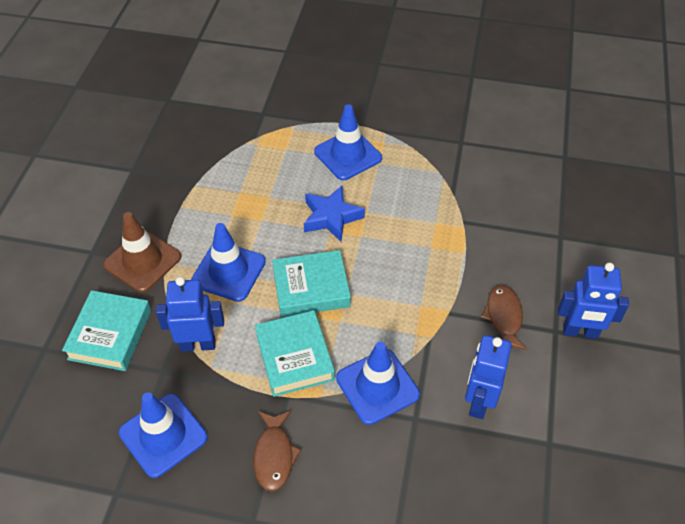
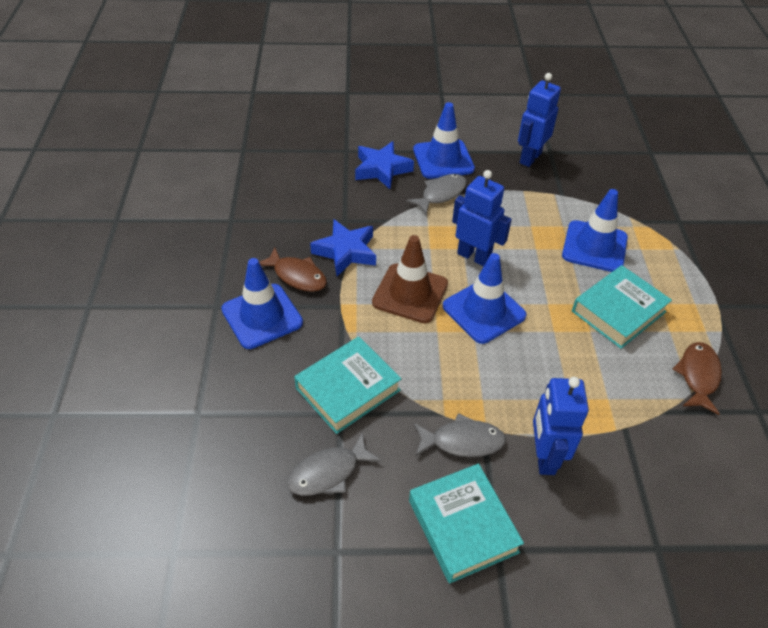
blue star: 1 -> 2
grey fish: 0 -> 3

